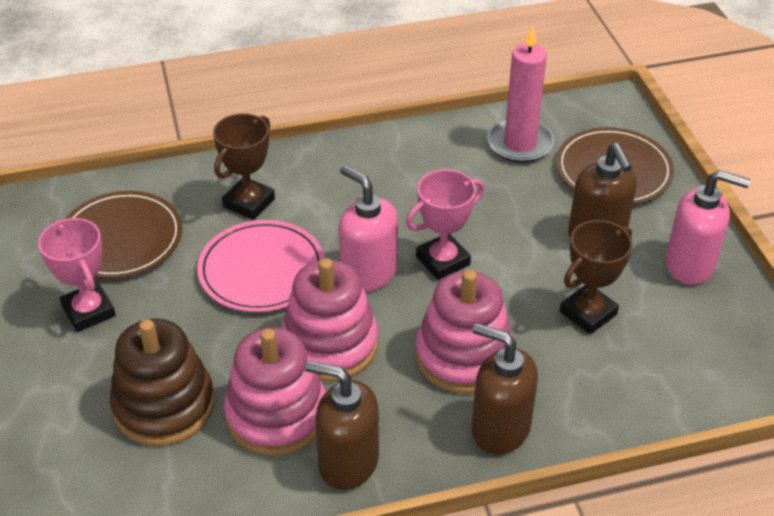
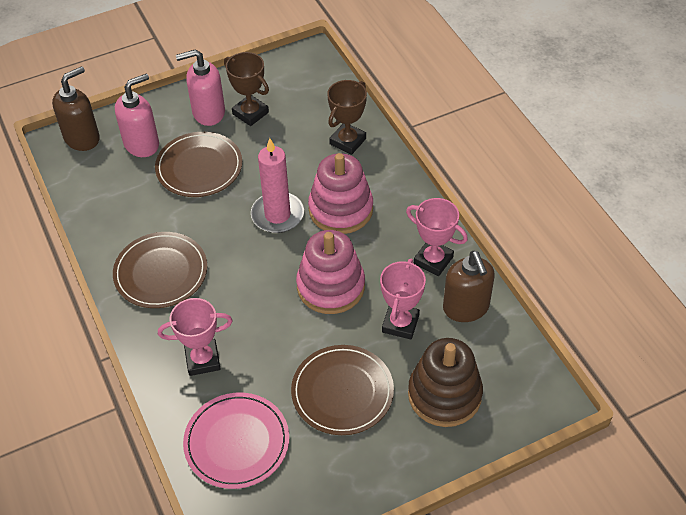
brown plate: 2 -> 3
brown soap dispenser: 3 -> 2
pink stacking toy: 3 -> 2
pink trophy: 2 -> 3

